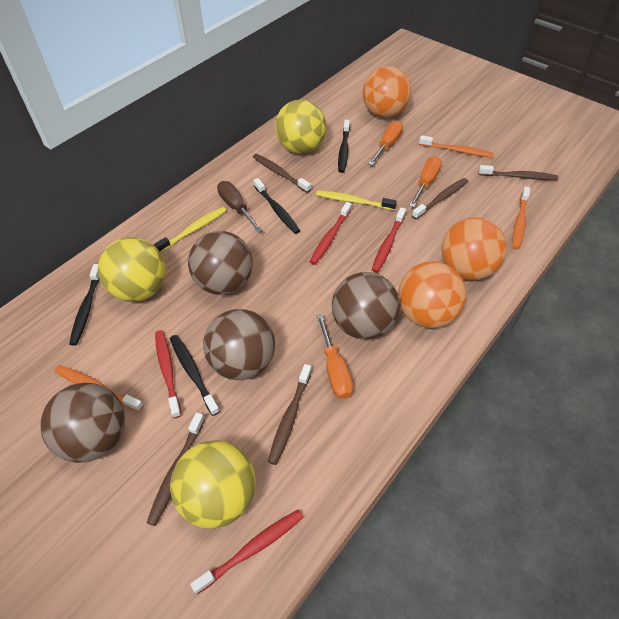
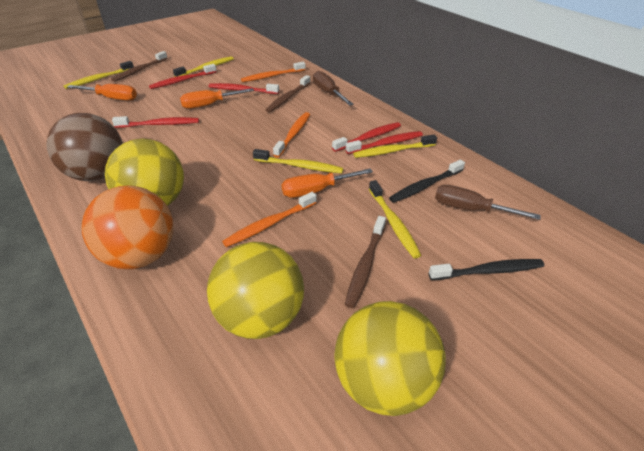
black toothbrush: 4 -> 2
brown ball: 4 -> 1
brown screwdriver: 1 -> 2
brown toothbrush: 5 -> 3
orange ball: 3 -> 1
red toothbrush: 4 -> 5
yellow toothbrush: 2 -> 5

